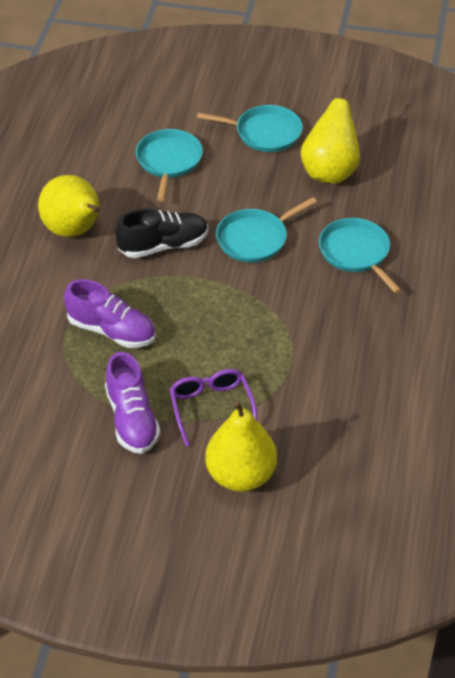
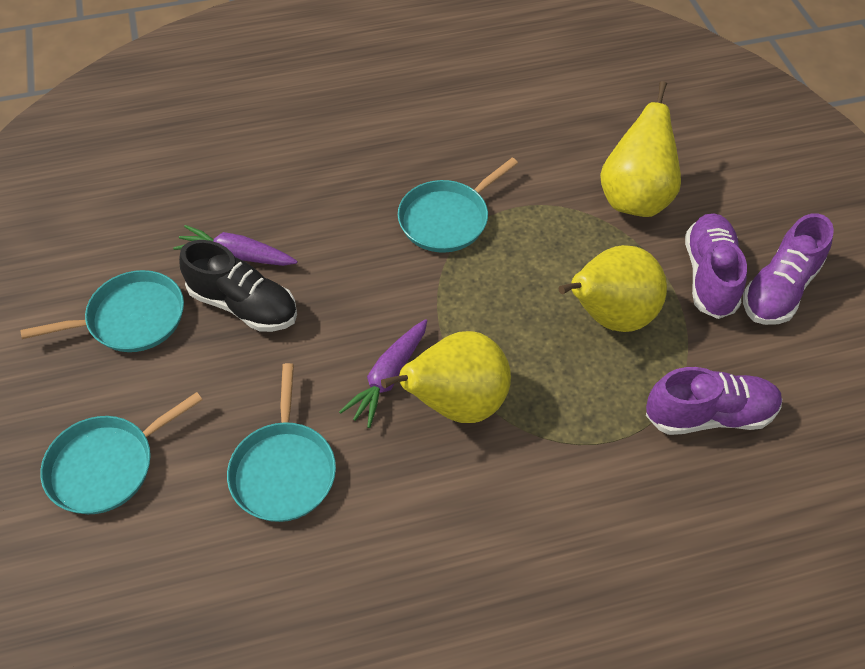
purple carrot: 0 -> 2
purple glasses: 1 -> 0
purple shoe: 2 -> 3

